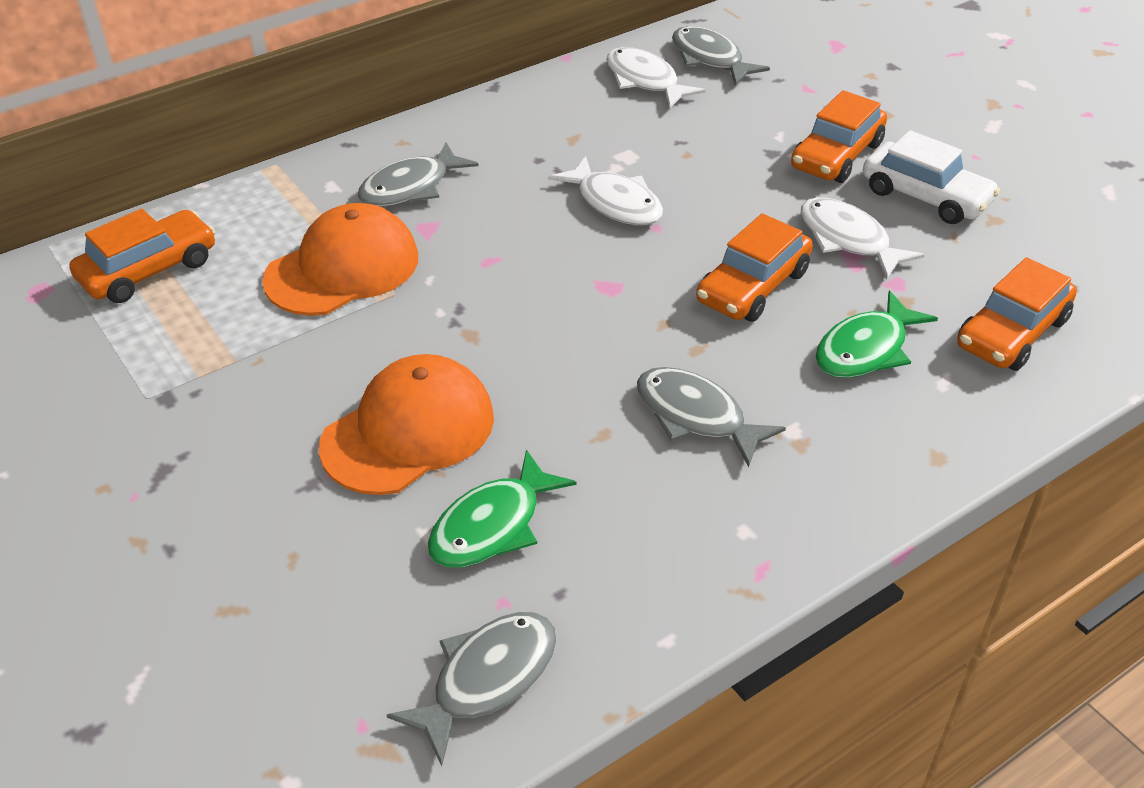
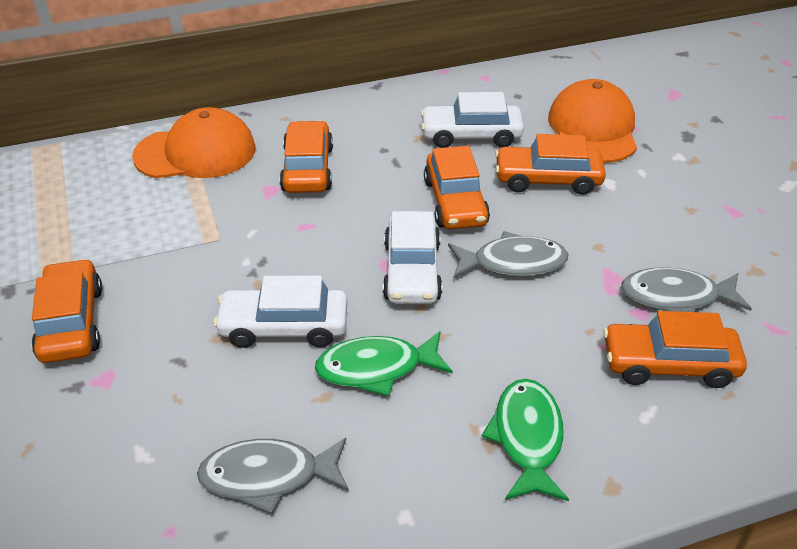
grey fish: 4 -> 3
orange car: 4 -> 5
white car: 1 -> 3
white fish: 3 -> 0

